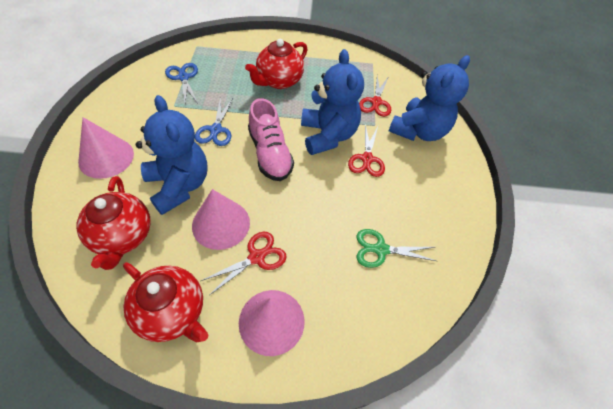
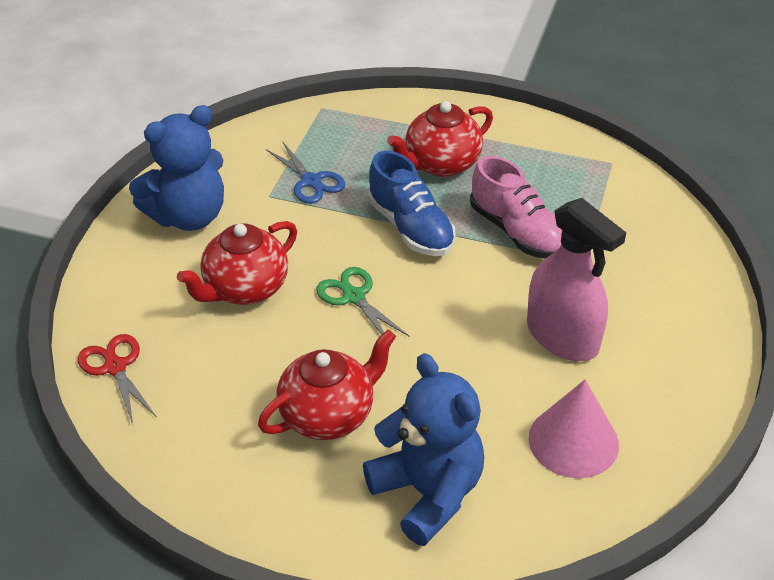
blue scissors: 2 -> 1
blue shoe: 0 -> 1
blue teddy bear: 3 -> 2
pink cone: 3 -> 1
pink spray bottle: 0 -> 1
red scissors: 3 -> 1

